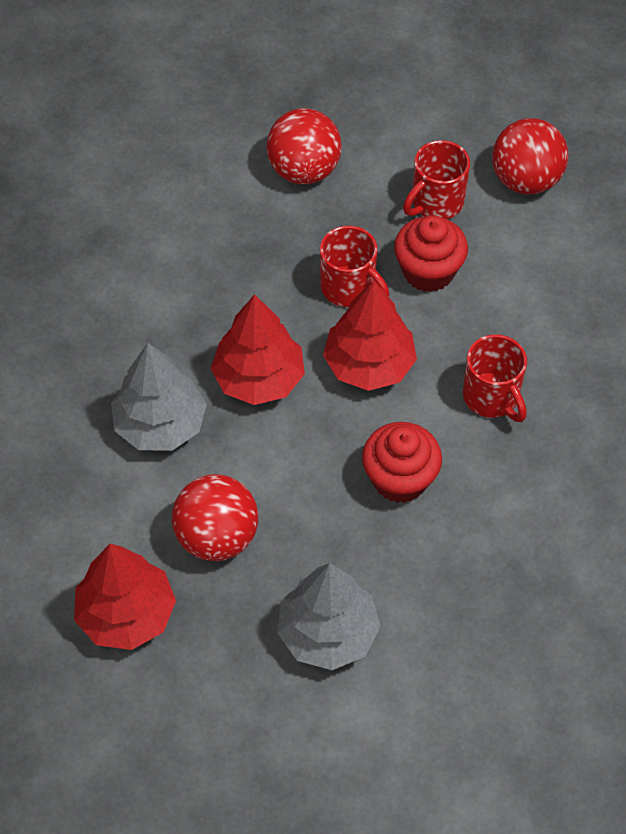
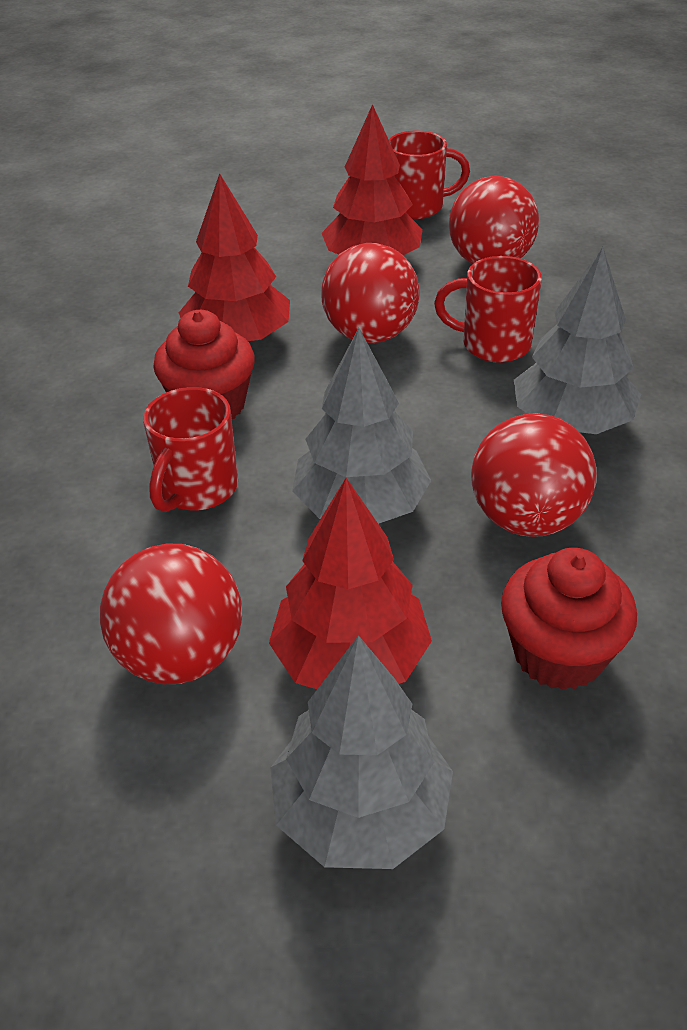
grey tree: 2 -> 3
red ball: 3 -> 4

